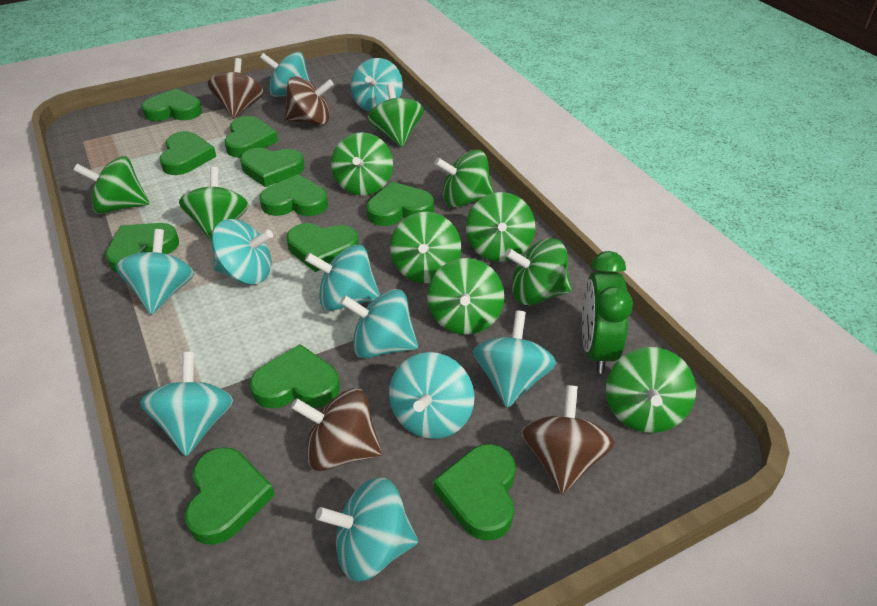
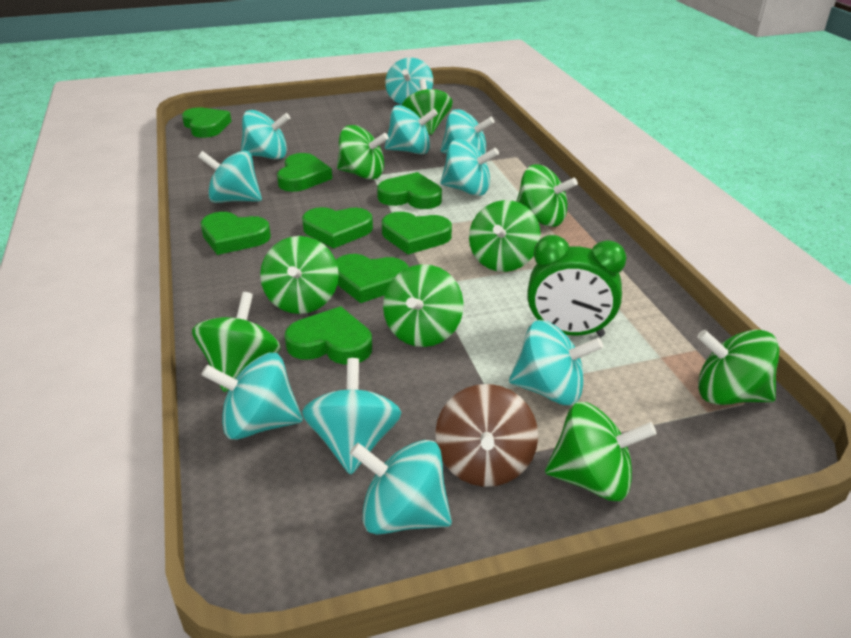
brown spinning top: 4 -> 1
green heart: 11 -> 8
green spinning top: 10 -> 9

